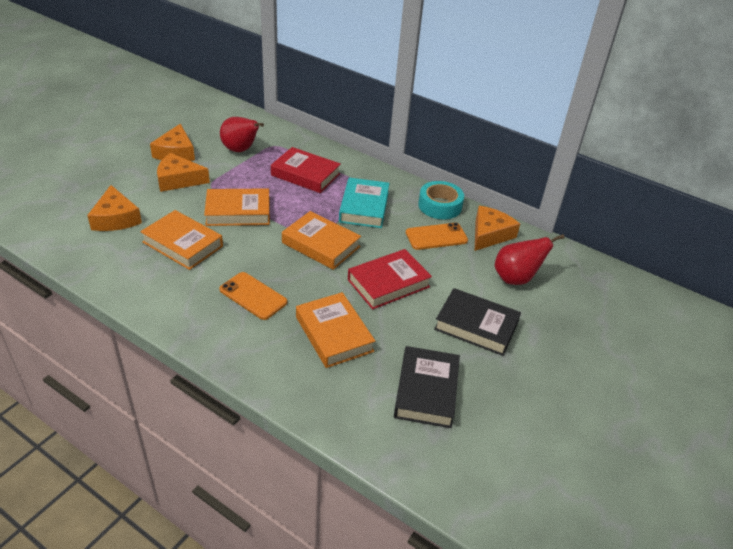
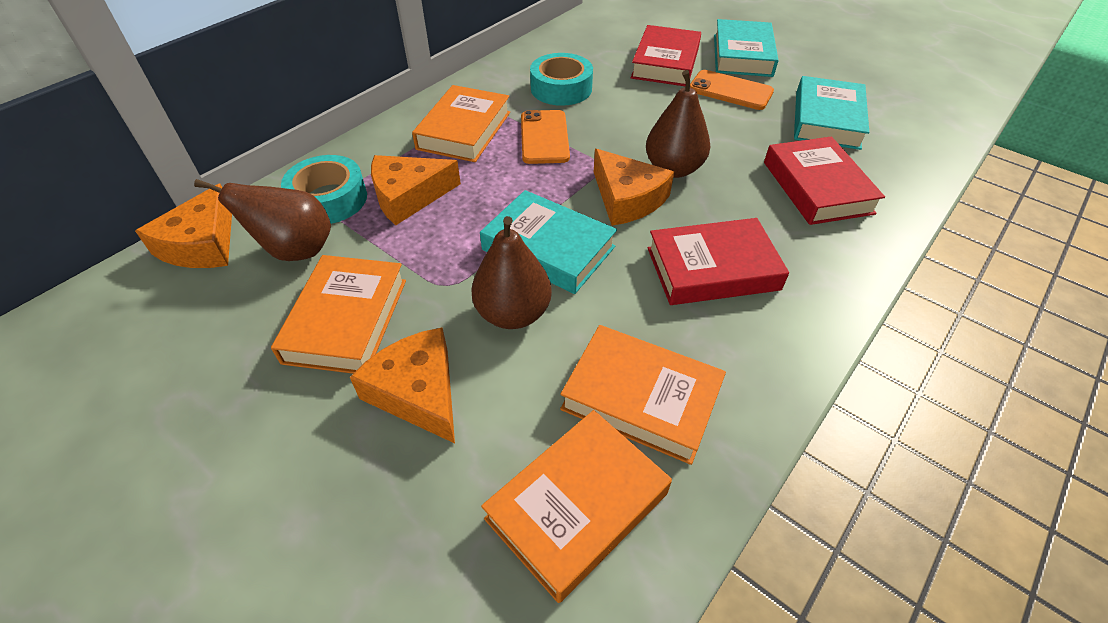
black book: 2 -> 0
brown pear: 0 -> 3
red book: 2 -> 3
red pear: 2 -> 0
turquoise book: 1 -> 3
turquoise tape: 1 -> 2

